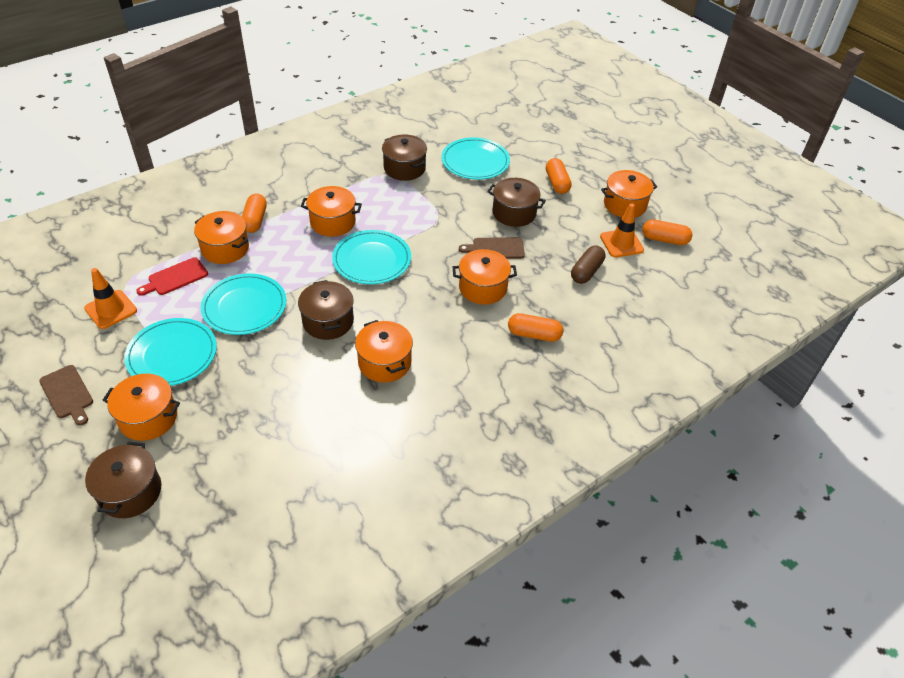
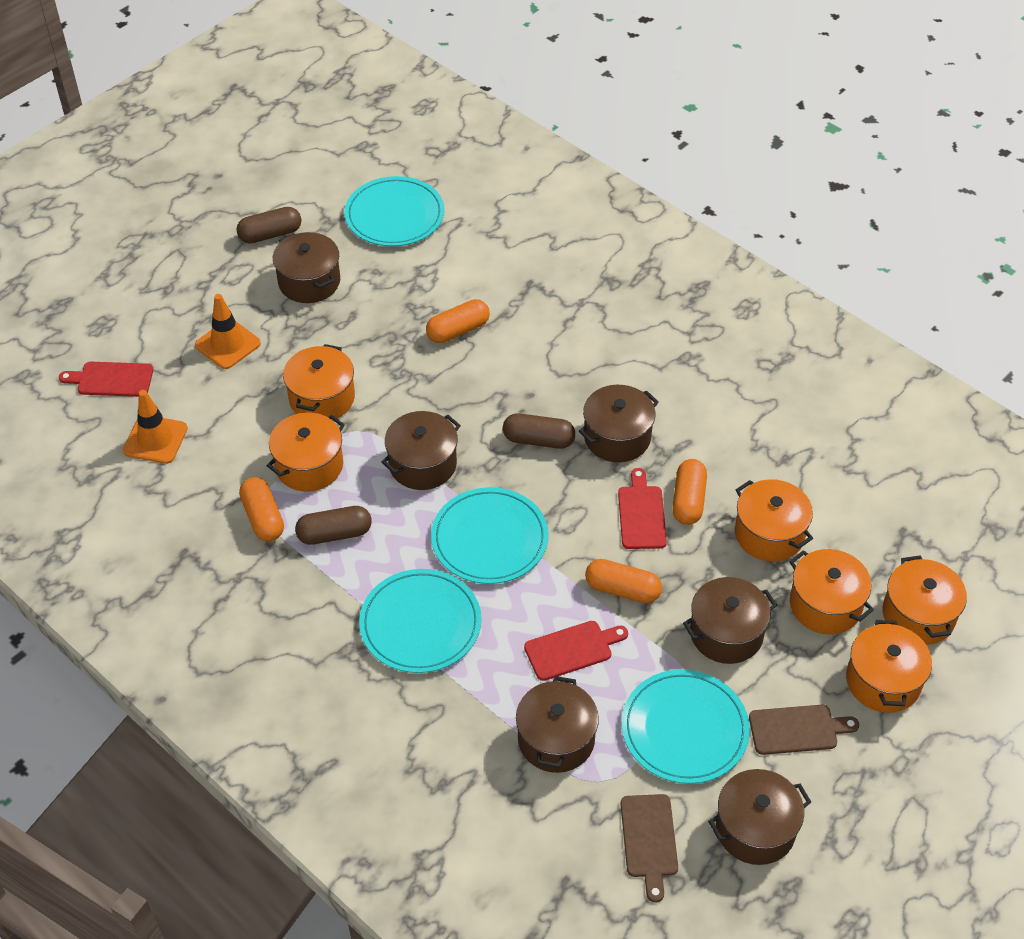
brown capsule: 1 -> 3
brown pot: 4 -> 6
red cutting board: 1 -> 3

